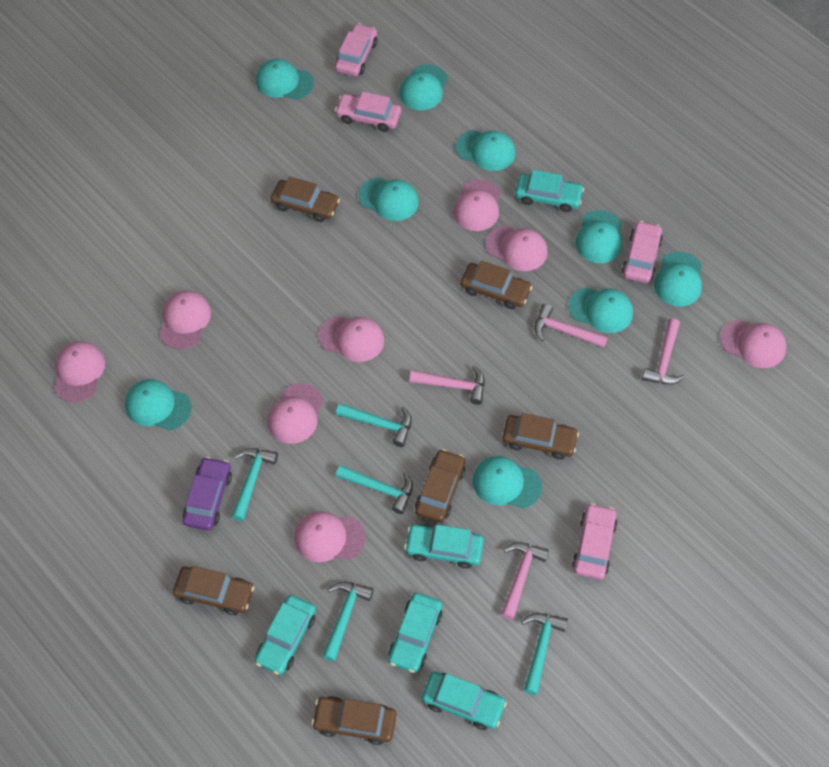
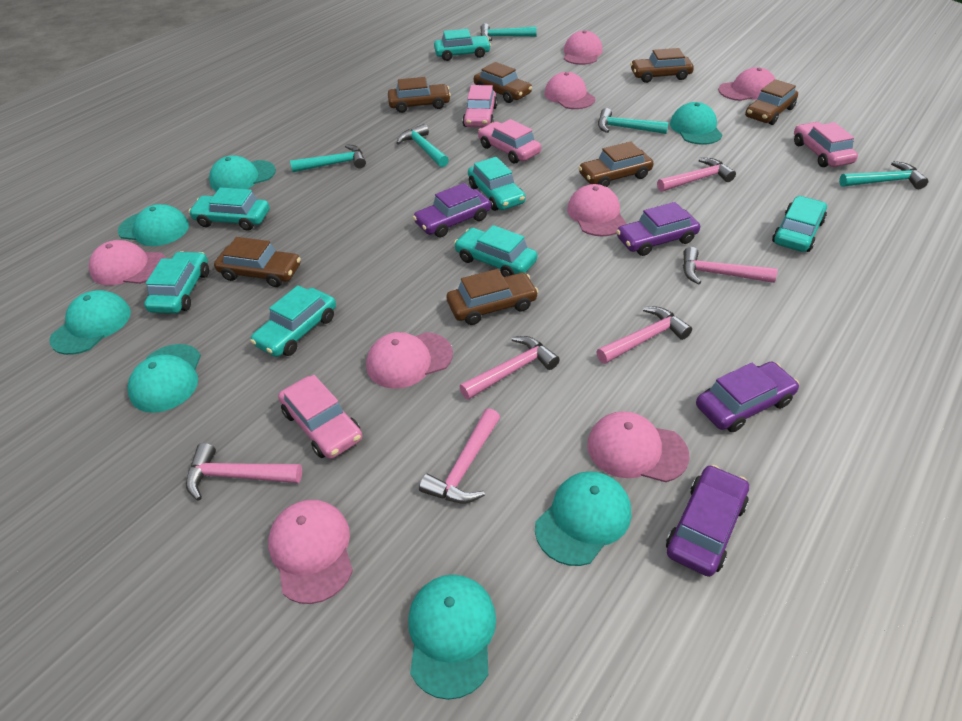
brown car: 6 -> 7
pink hammer: 4 -> 6
purple car: 1 -> 4
turquoise cap: 9 -> 7
turquoise car: 5 -> 7

